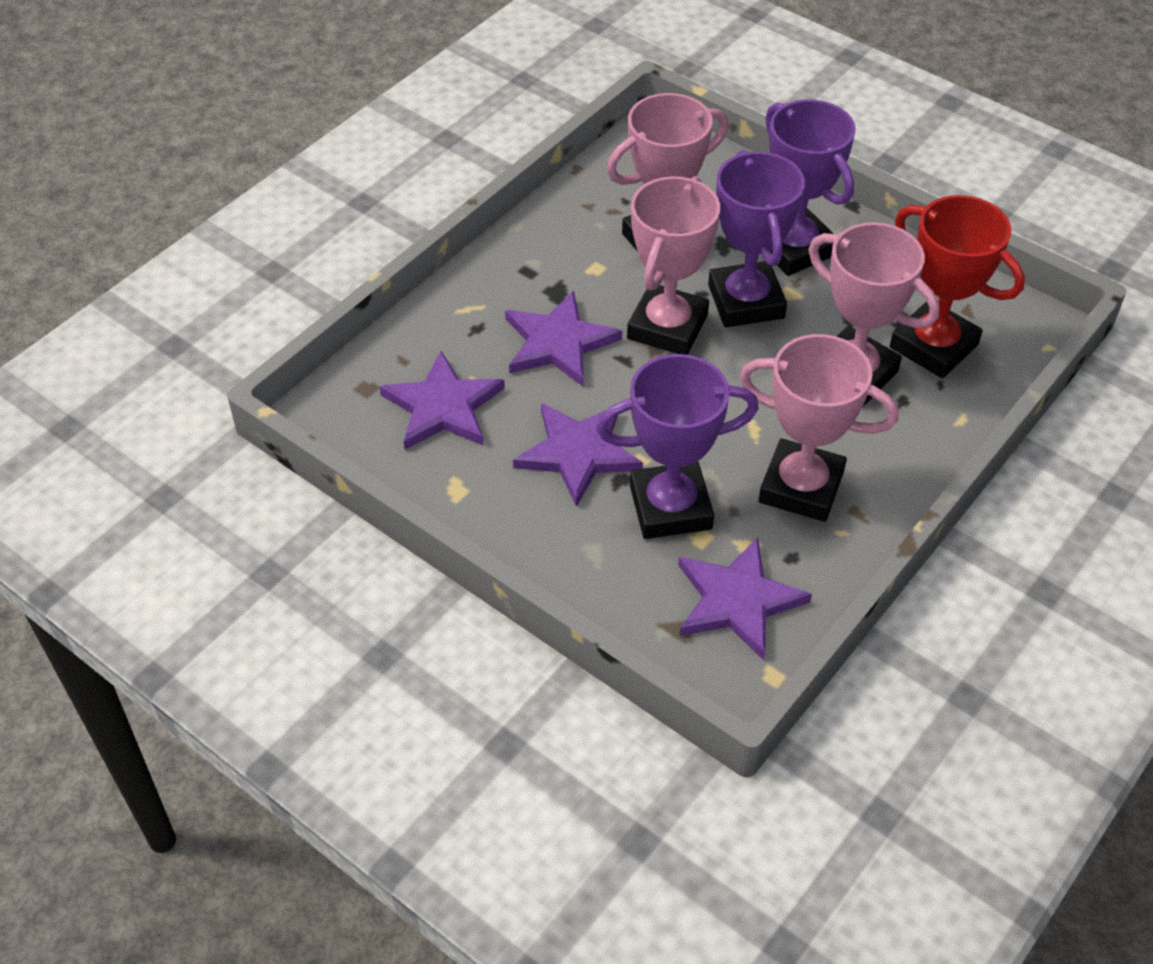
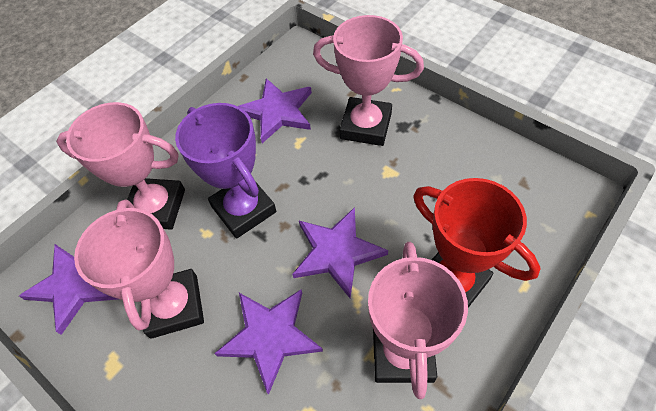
purple trophy: 3 -> 1

